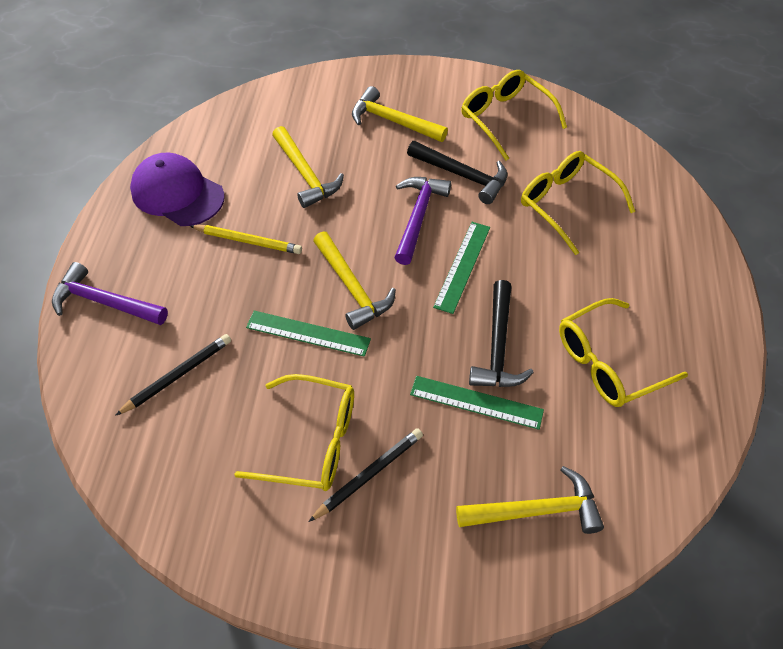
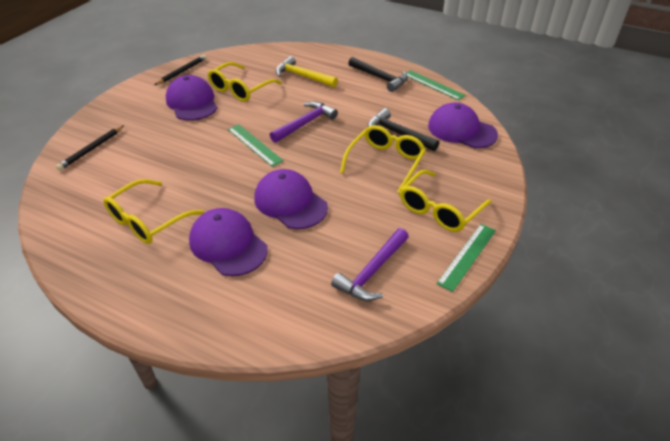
purple cap: 1 -> 4
yellow hammer: 4 -> 1
yellow pencil: 1 -> 0

